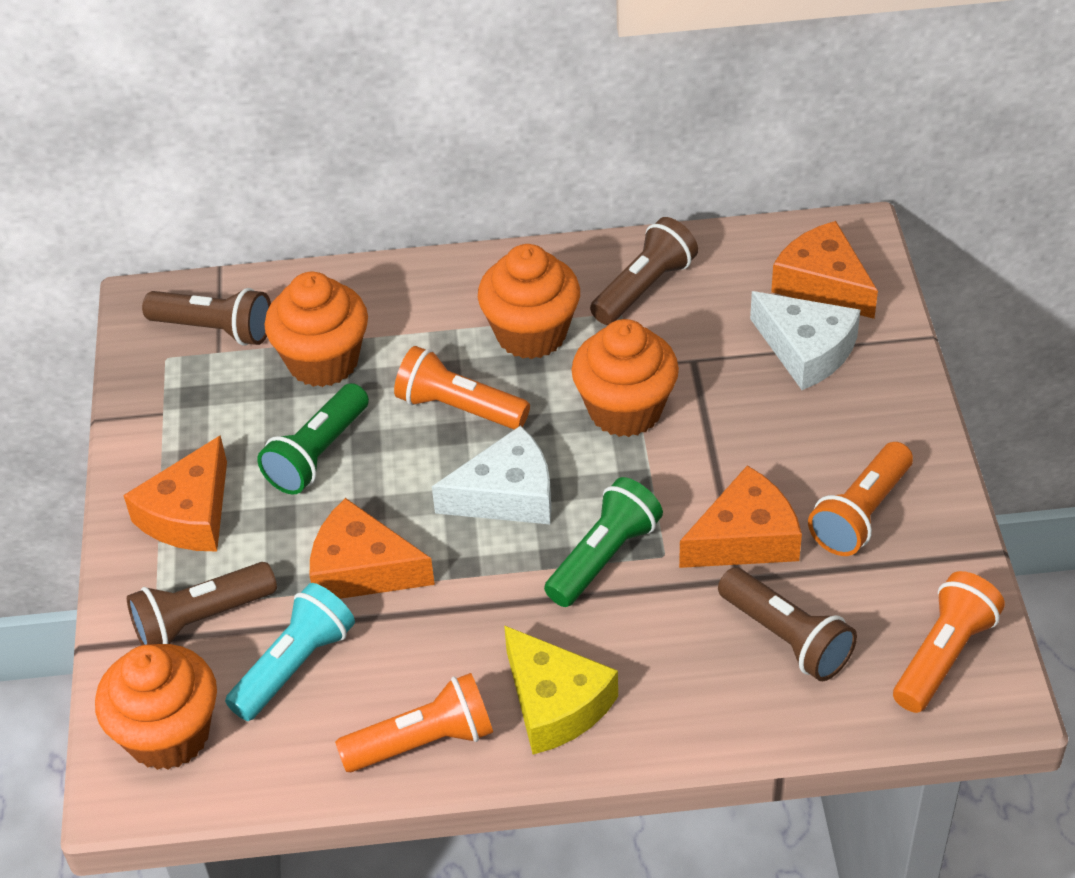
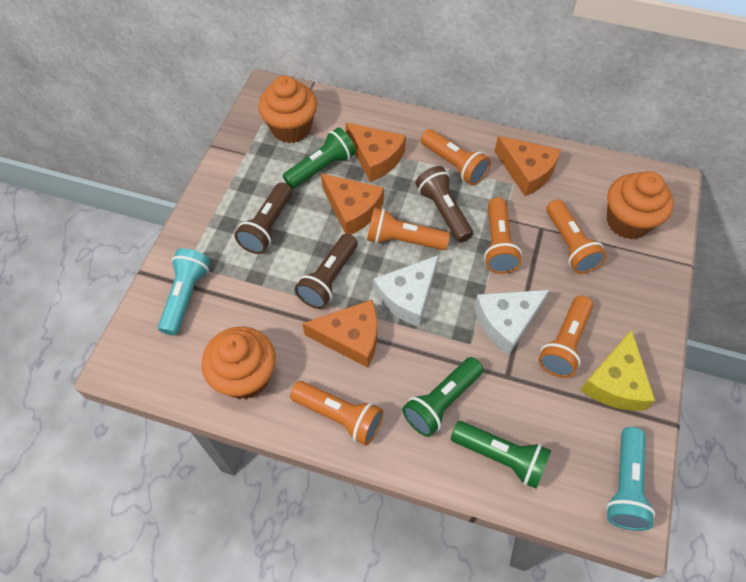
brown flashlight: 4 -> 3
green flashlight: 2 -> 3
orange cupcake: 4 -> 3
orange flashlight: 4 -> 6
turquoise flashlight: 1 -> 2

